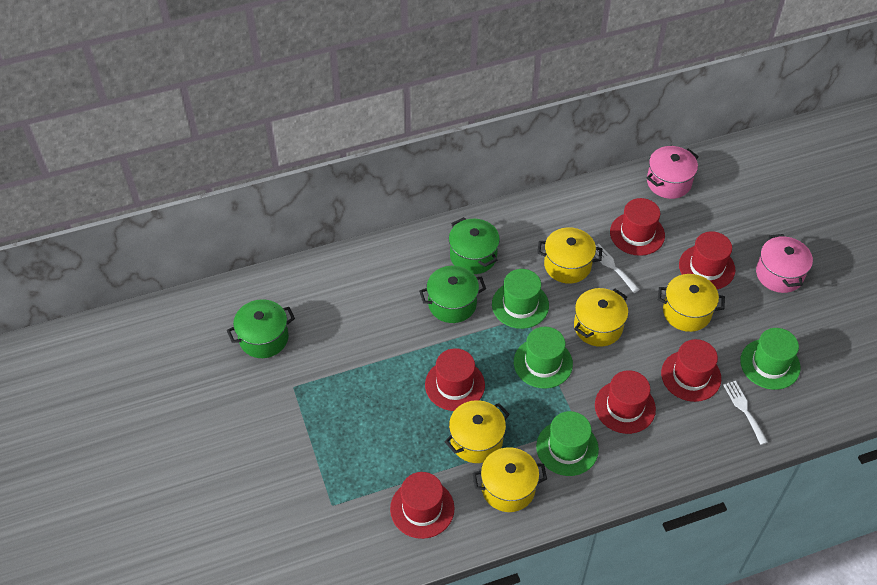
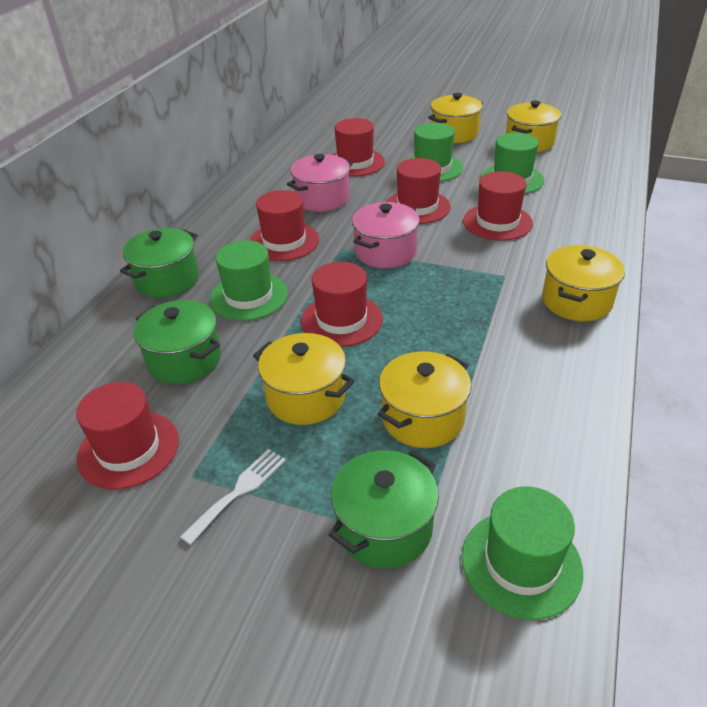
white fork: 2 -> 1

